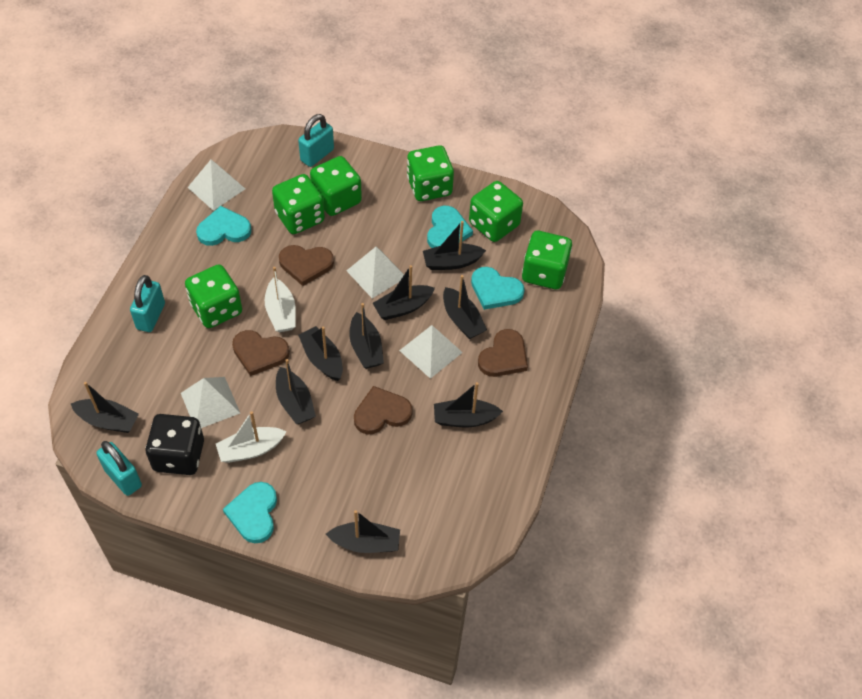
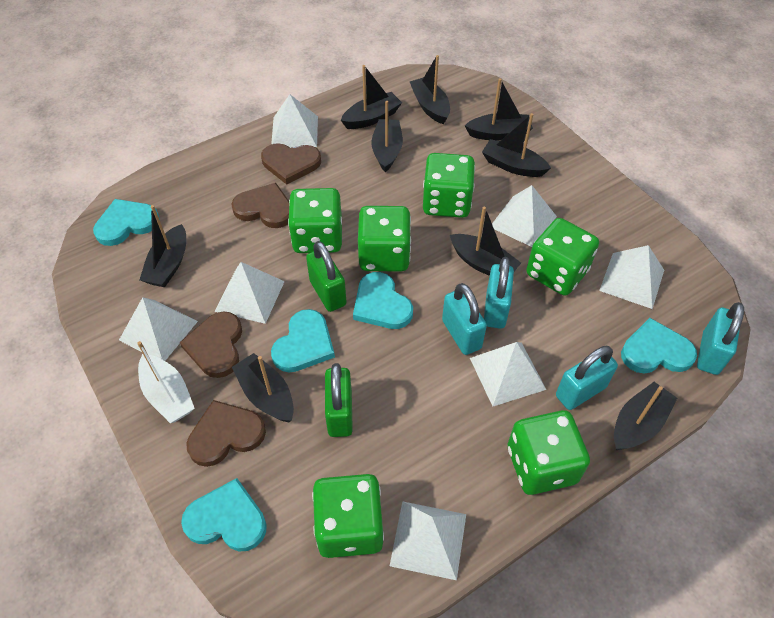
black dice: 1 -> 0
green padlock: 0 -> 2
turquoise heart: 4 -> 5
turquoise padlock: 3 -> 4
white boat: 2 -> 1
white pyramid: 4 -> 7

